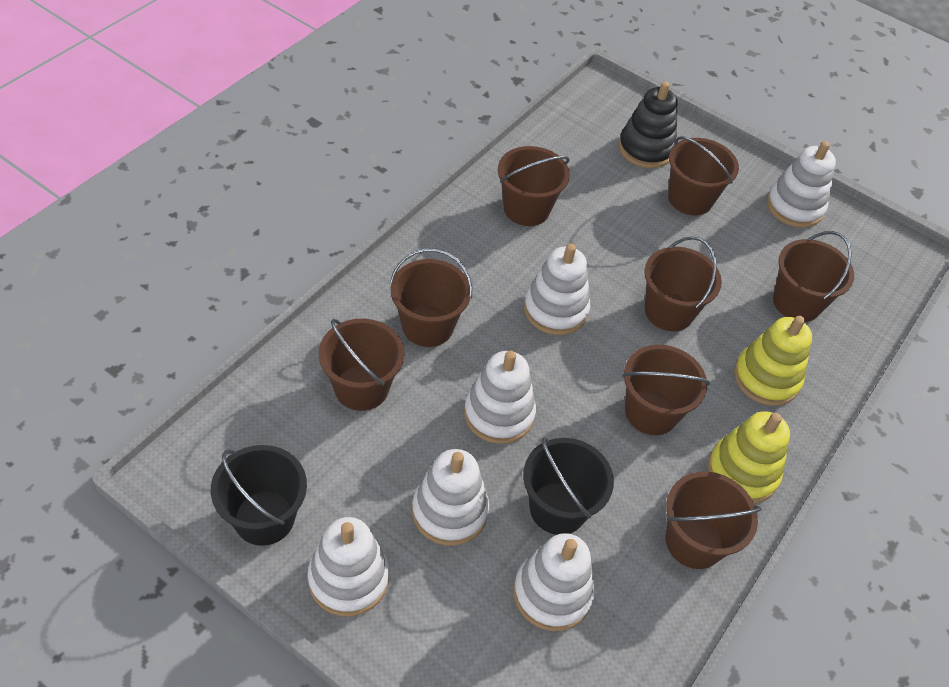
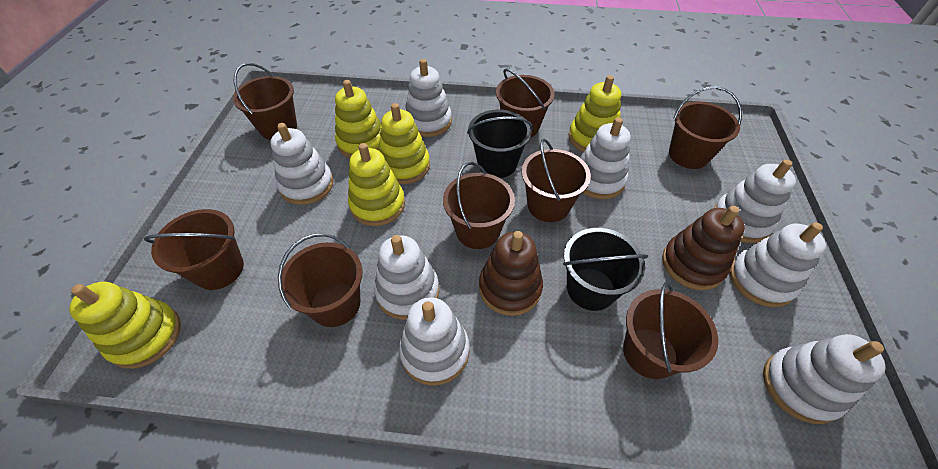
black stacking toy: 1 -> 0
brown stacking toy: 0 -> 2
white stacking toy: 6 -> 8
yellow stacking toy: 2 -> 5

